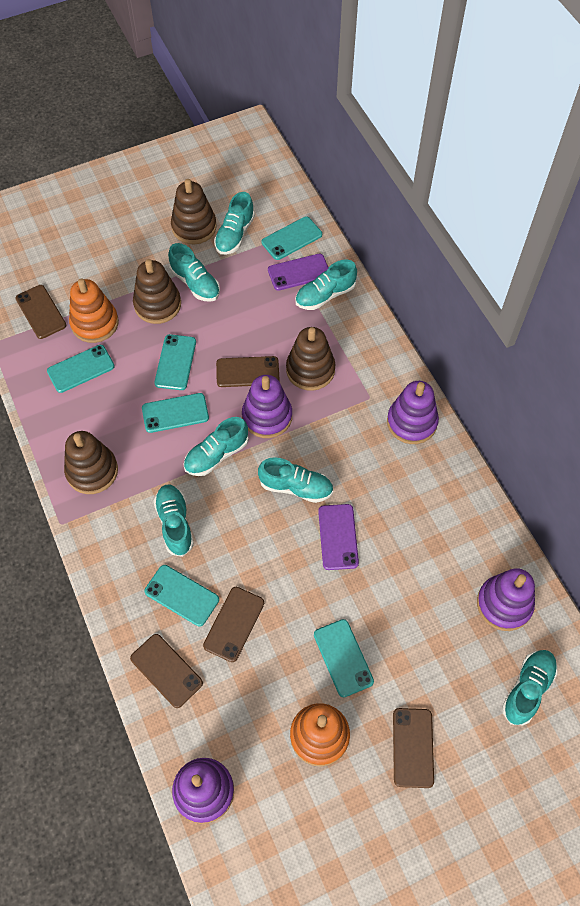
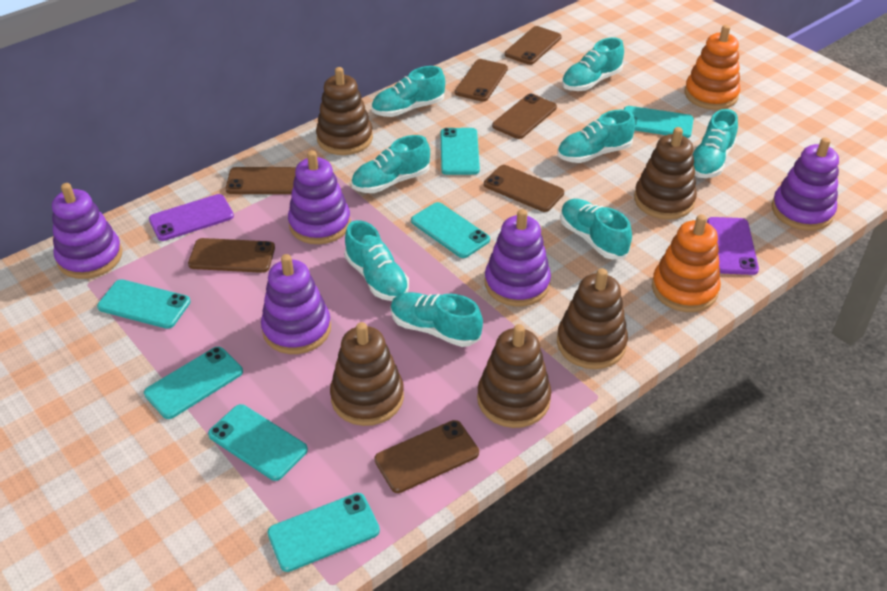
brown phone: 5 -> 7
brown stacking toy: 4 -> 5
purple stacking toy: 4 -> 5
turquoise phone: 6 -> 7
turquoise shoe: 7 -> 8

